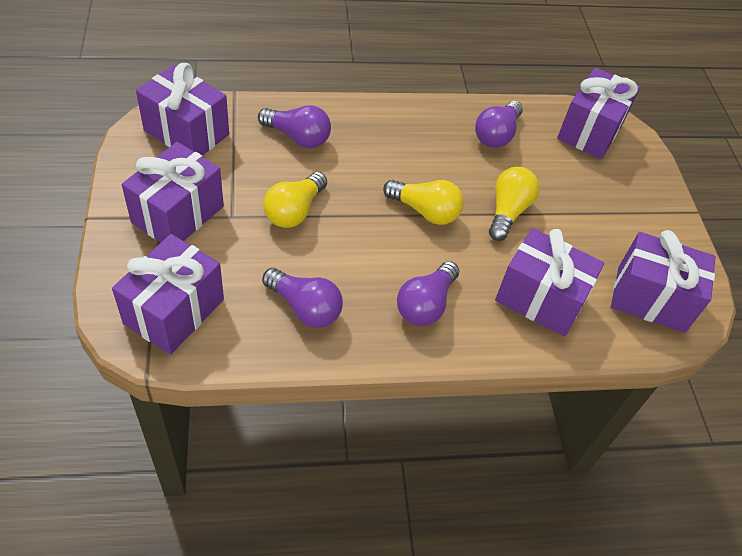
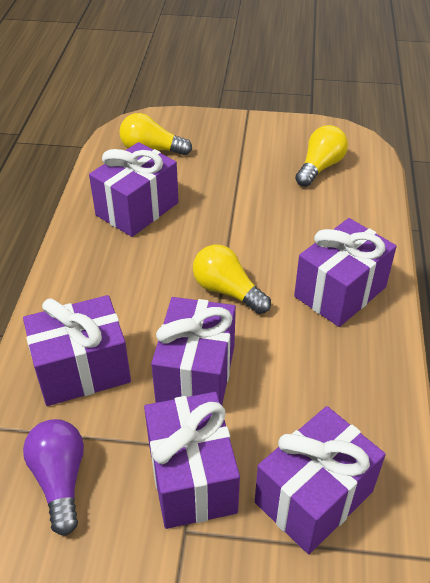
purple light bulb: 4 -> 1

